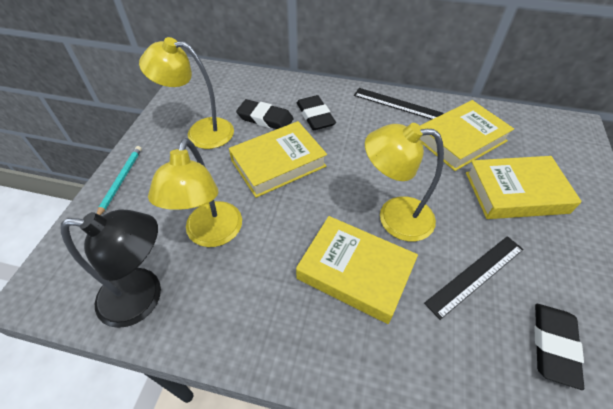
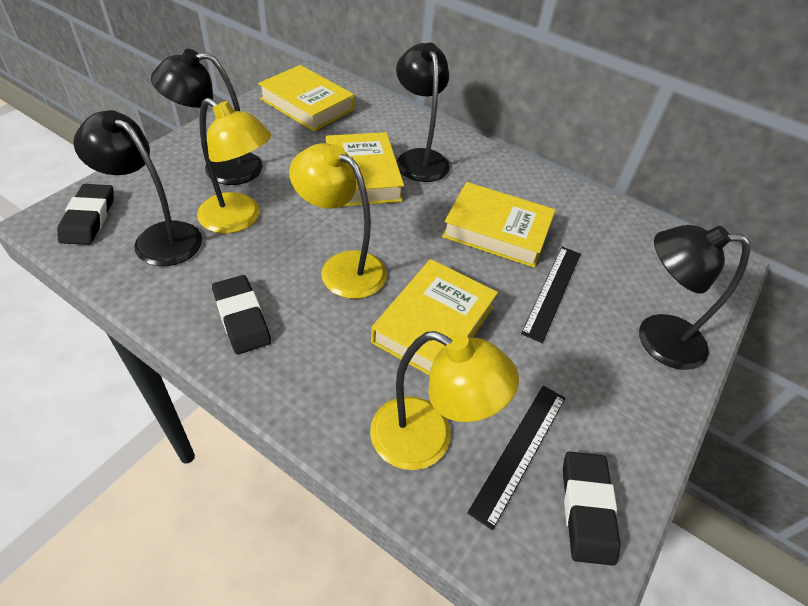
black lamp: 1 -> 4
turquoise pencil: 1 -> 0

